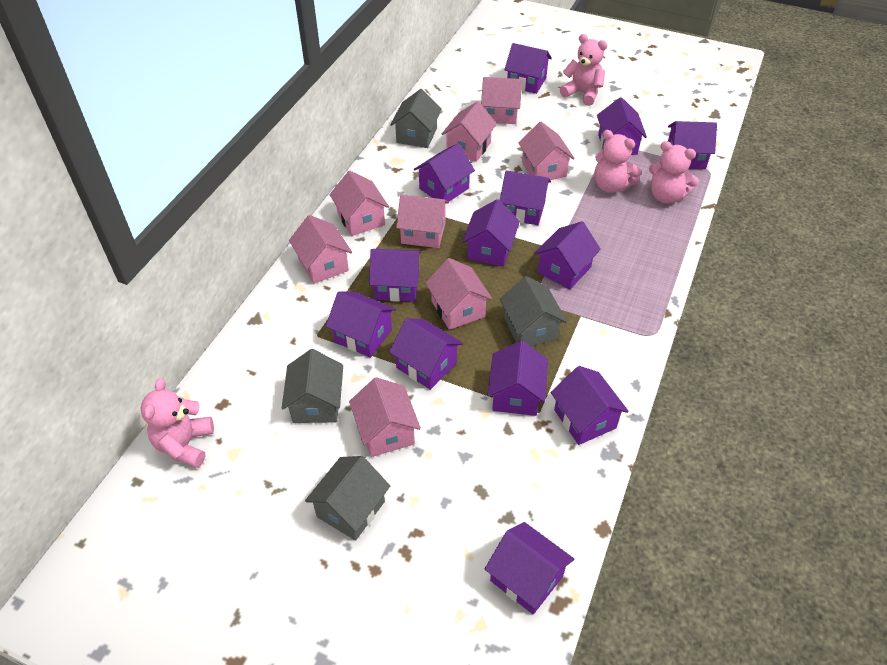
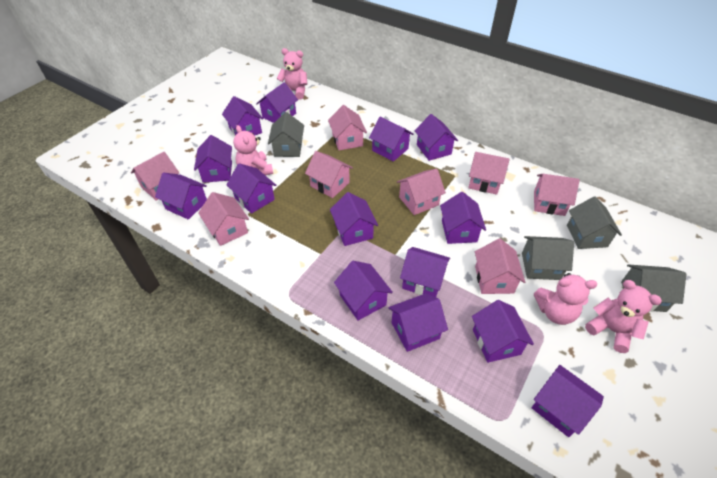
purple house: 13 -> 14

